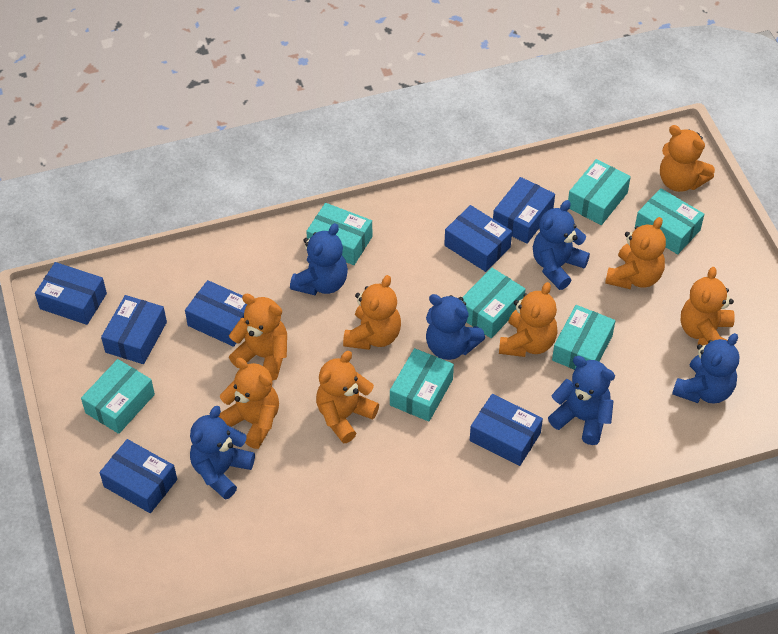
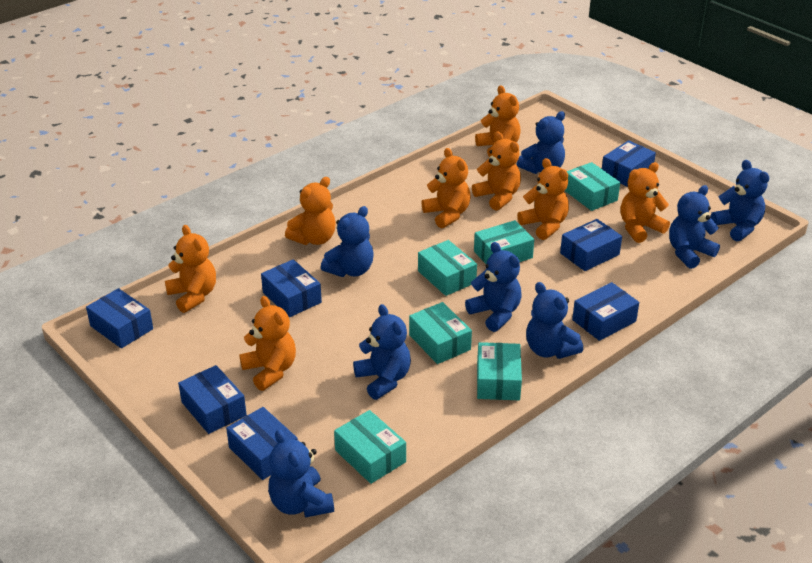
blue teddy bear: 6 -> 8
turquoise box: 7 -> 6

